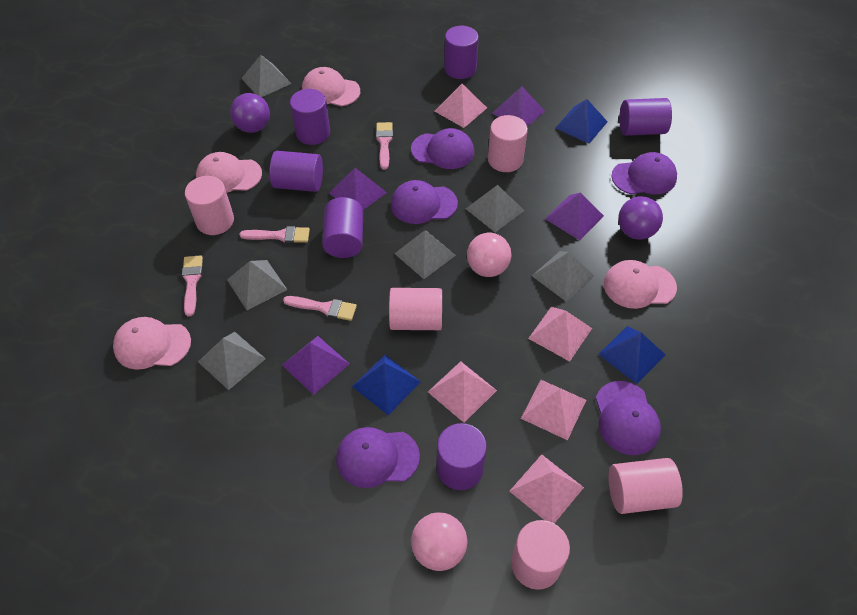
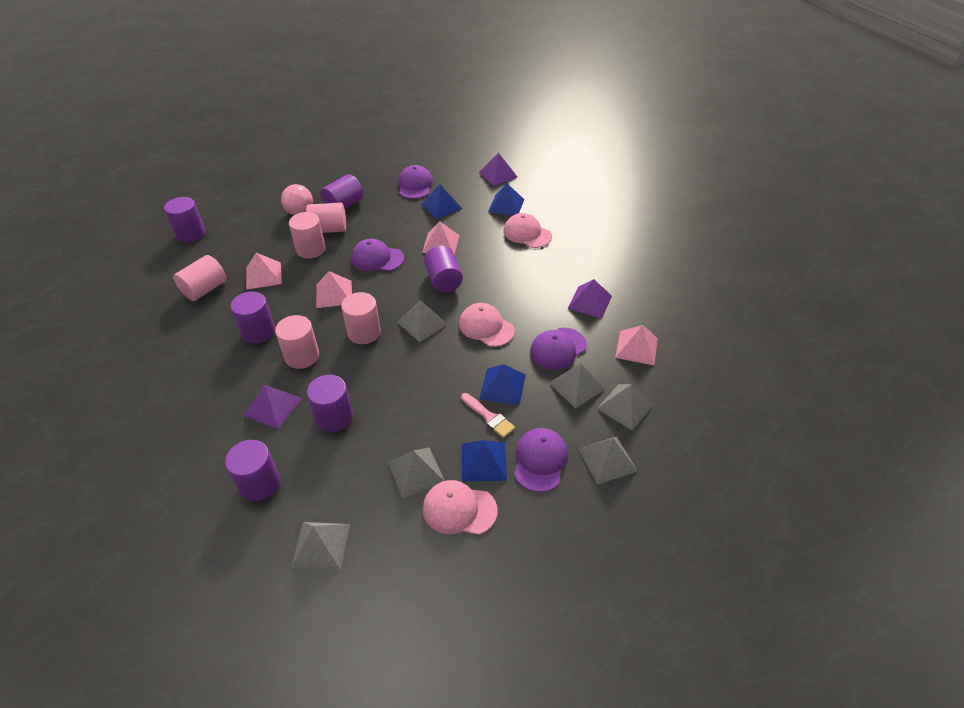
blue pyramid: 3 -> 4
pink ball: 2 -> 1
pink brush: 4 -> 1
pink cap: 4 -> 3
pink pyramid: 5 -> 4
purple ball: 2 -> 0
purple cap: 5 -> 4
purple pyramid: 4 -> 3

